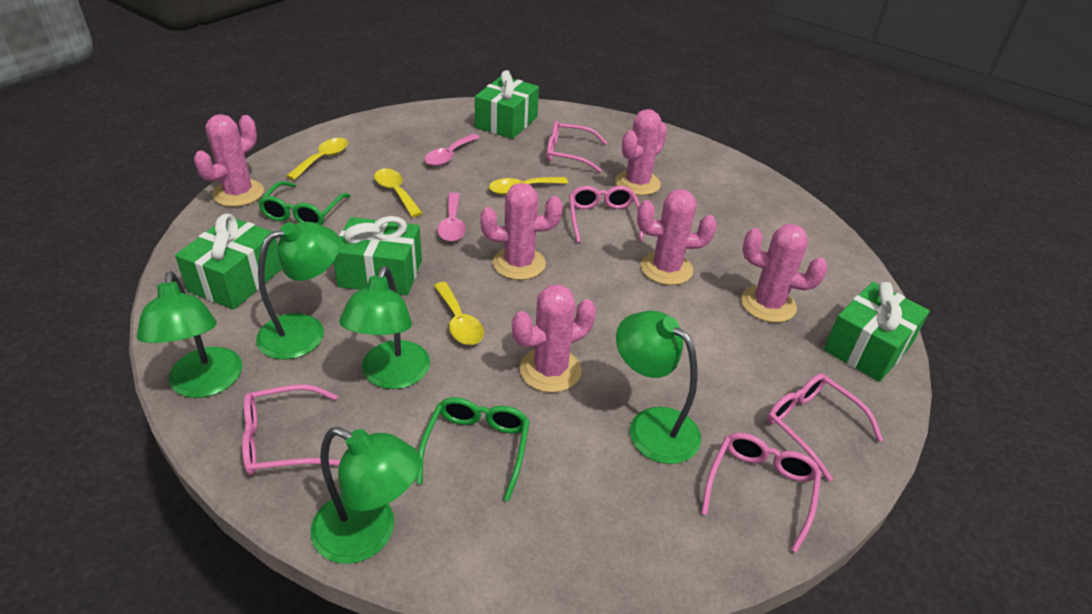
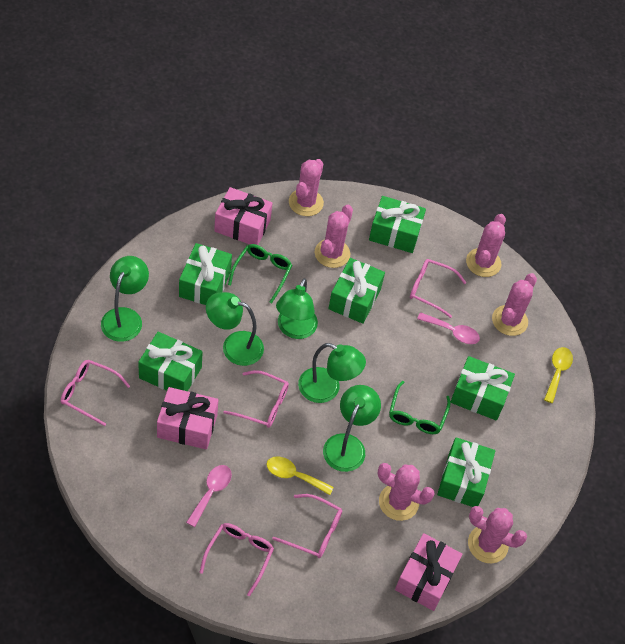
green gift: 4 -> 6
pink gift: 0 -> 3
yellow spoon: 4 -> 2

